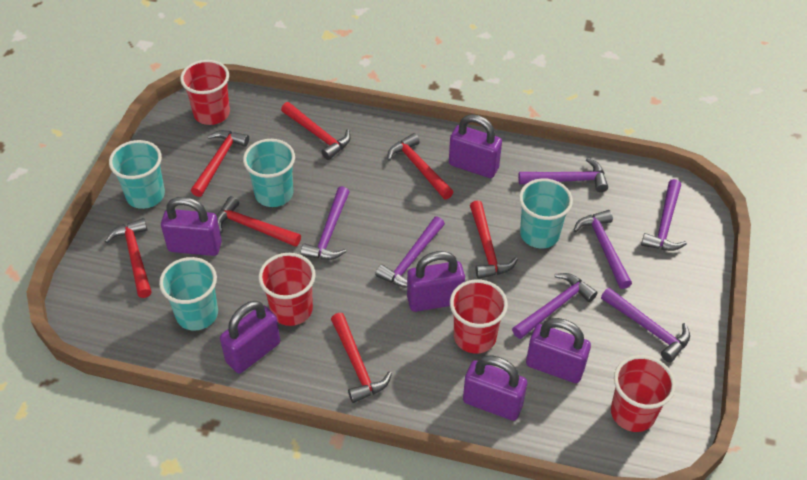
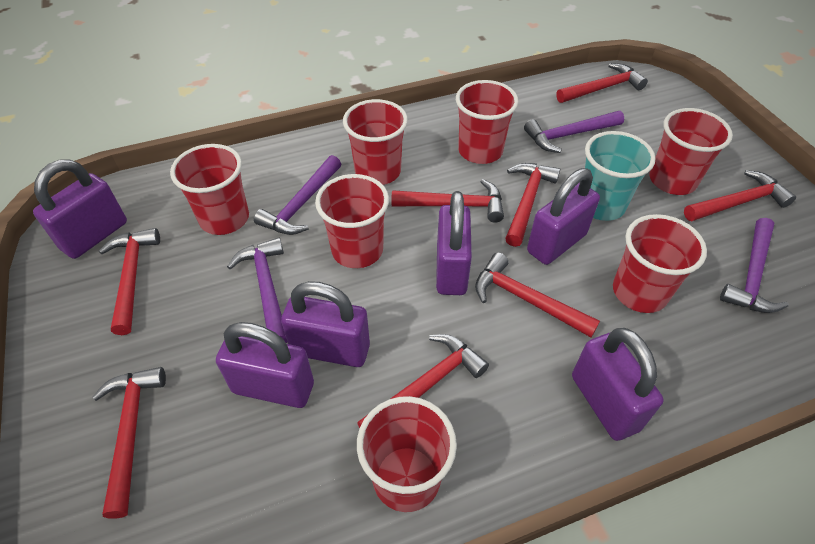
purple hammer: 7 -> 4
red cup: 4 -> 7
red hammer: 7 -> 8
turquoise cup: 4 -> 1

